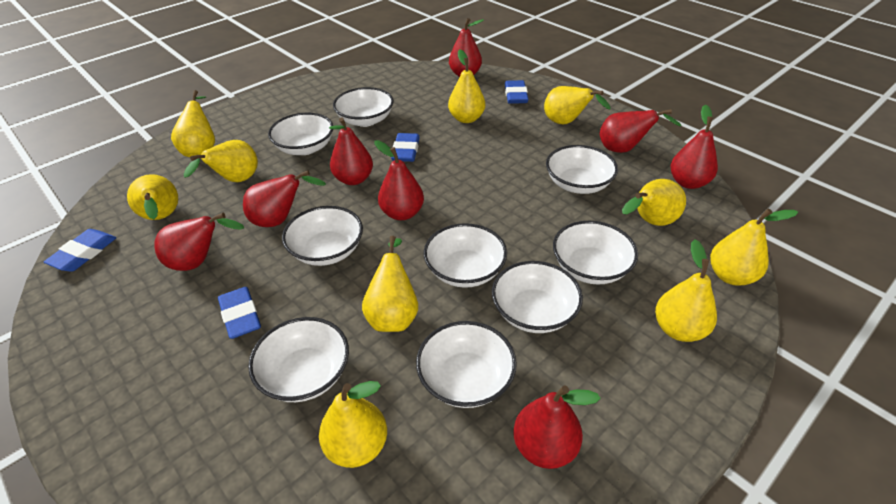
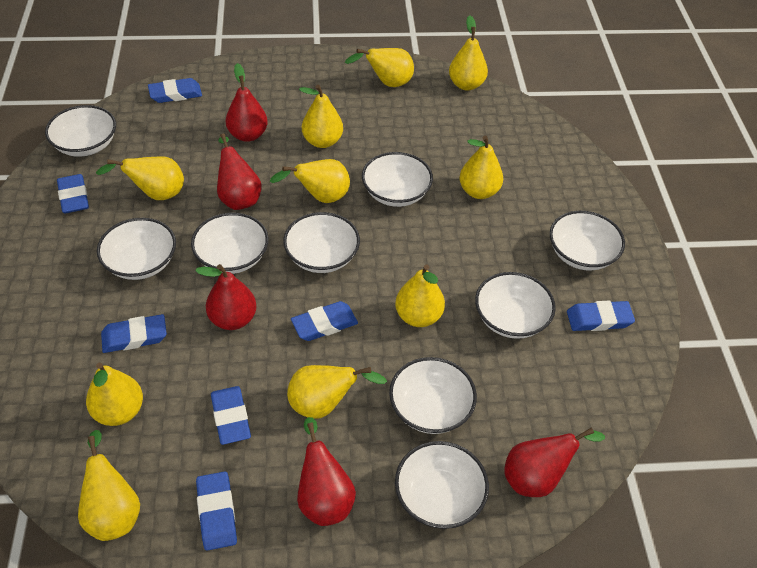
blue eraser: 4 -> 7
red pear: 8 -> 5

